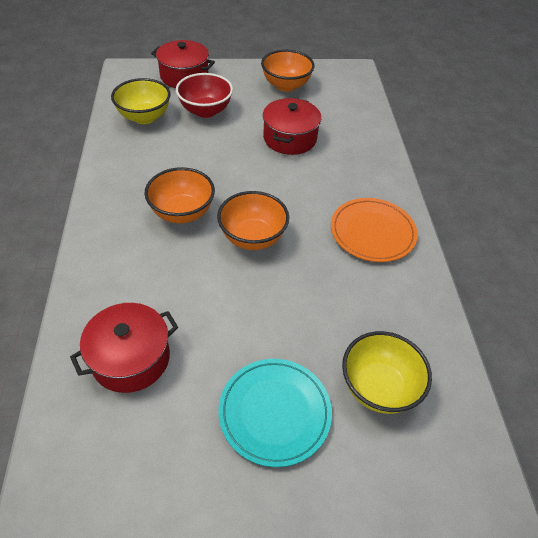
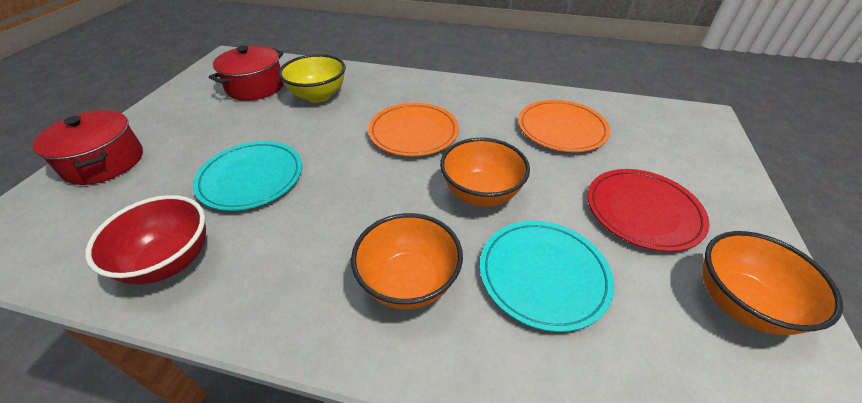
orange plate: 1 -> 2
red plate: 0 -> 1
red pot: 3 -> 2
turquoise plate: 1 -> 2
yellow bowl: 2 -> 1

